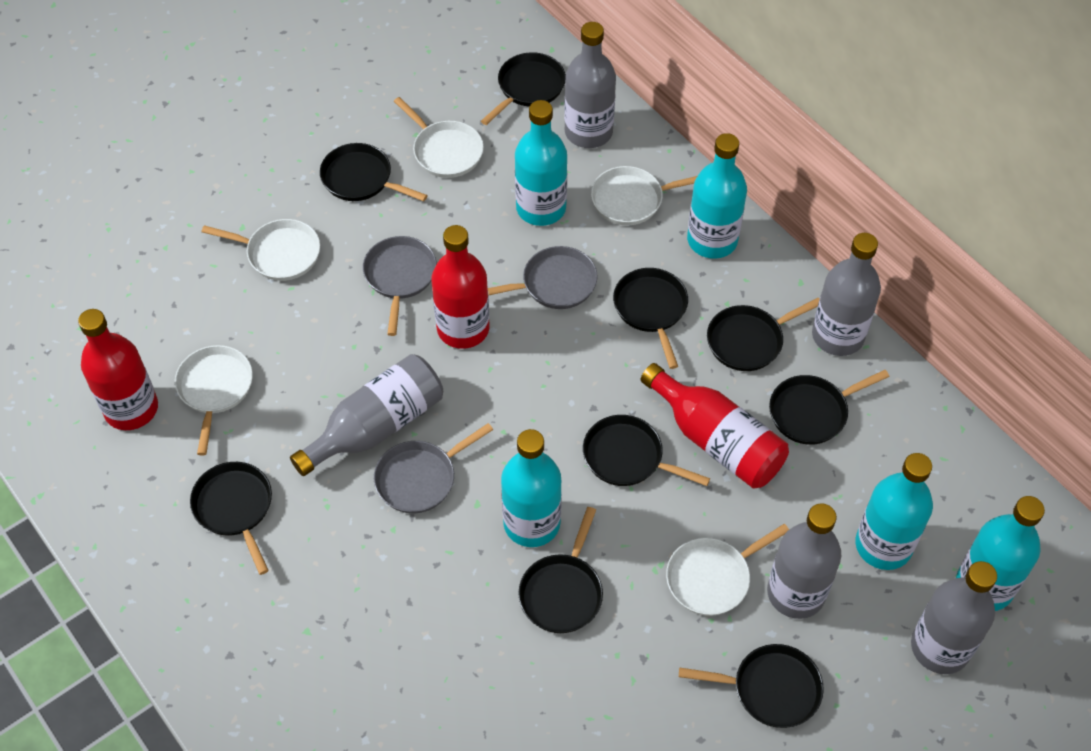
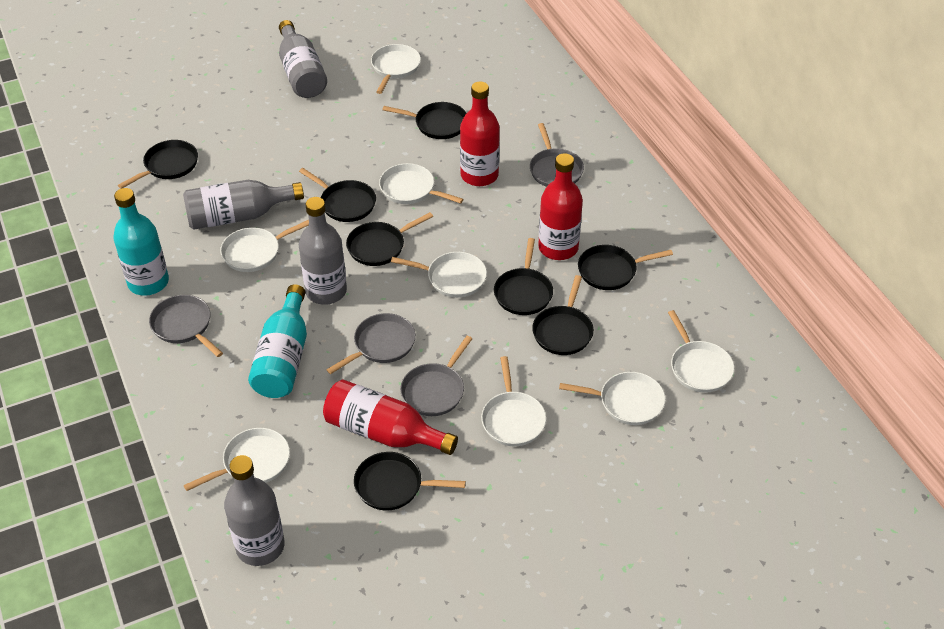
black pan: 9 -> 8
grey bottle: 5 -> 4
grey pan: 3 -> 4
turquoise bottle: 5 -> 2
white pan: 5 -> 8

